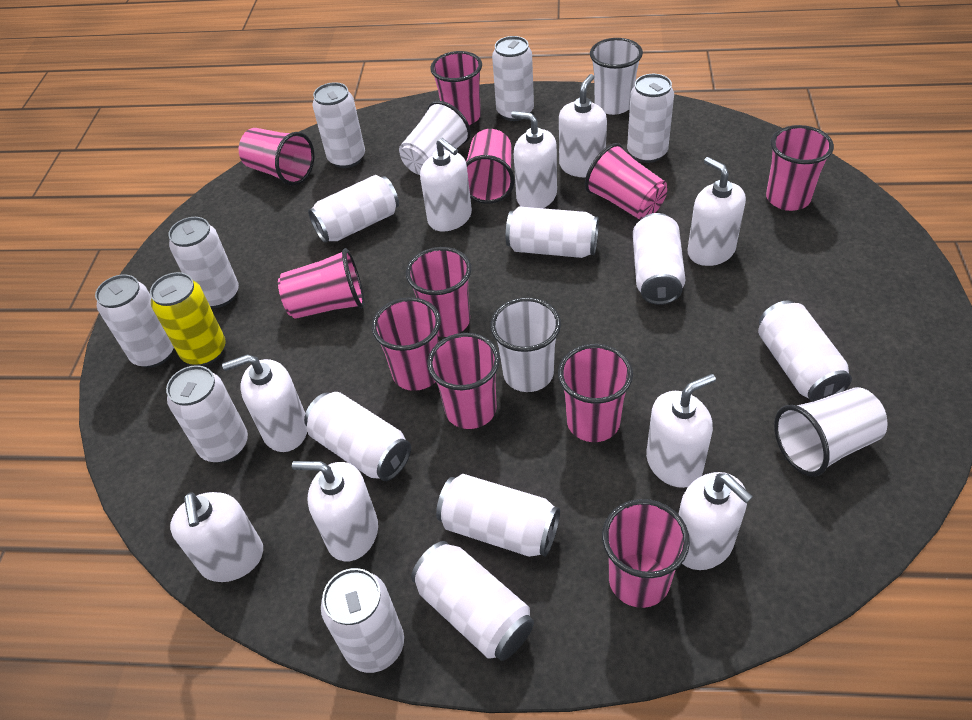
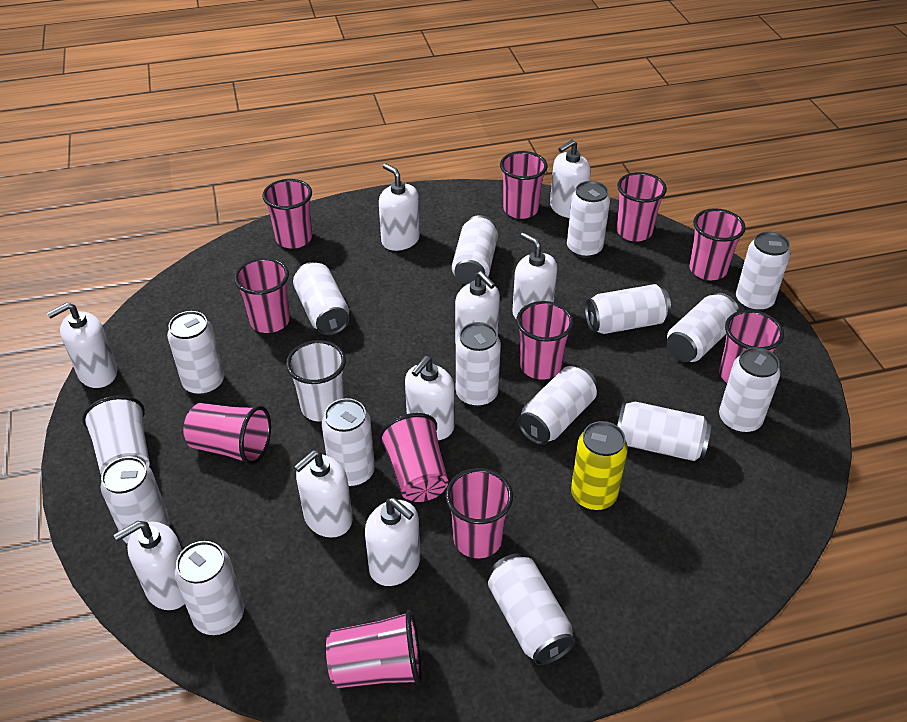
white can: 14 -> 15
white cup: 4 -> 2

